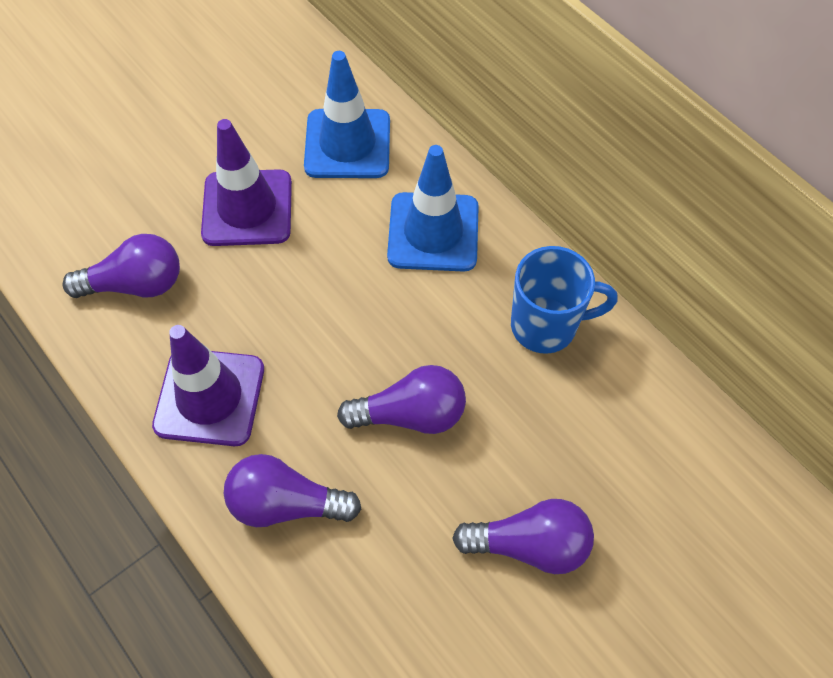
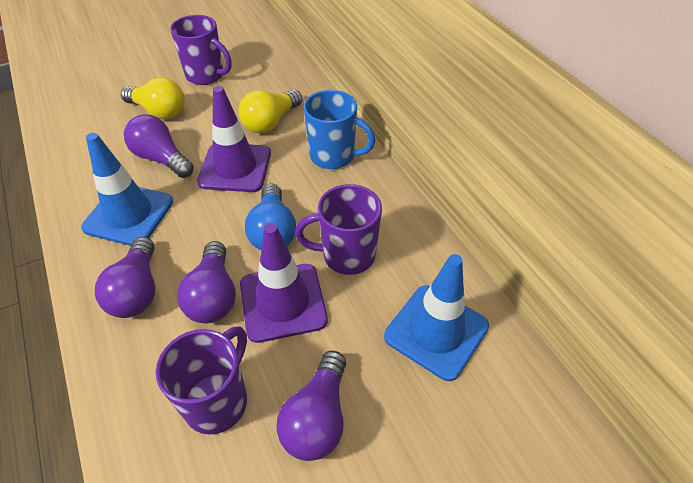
blue light bulb: 0 -> 1
purple mug: 0 -> 3
yellow light bulb: 0 -> 2

